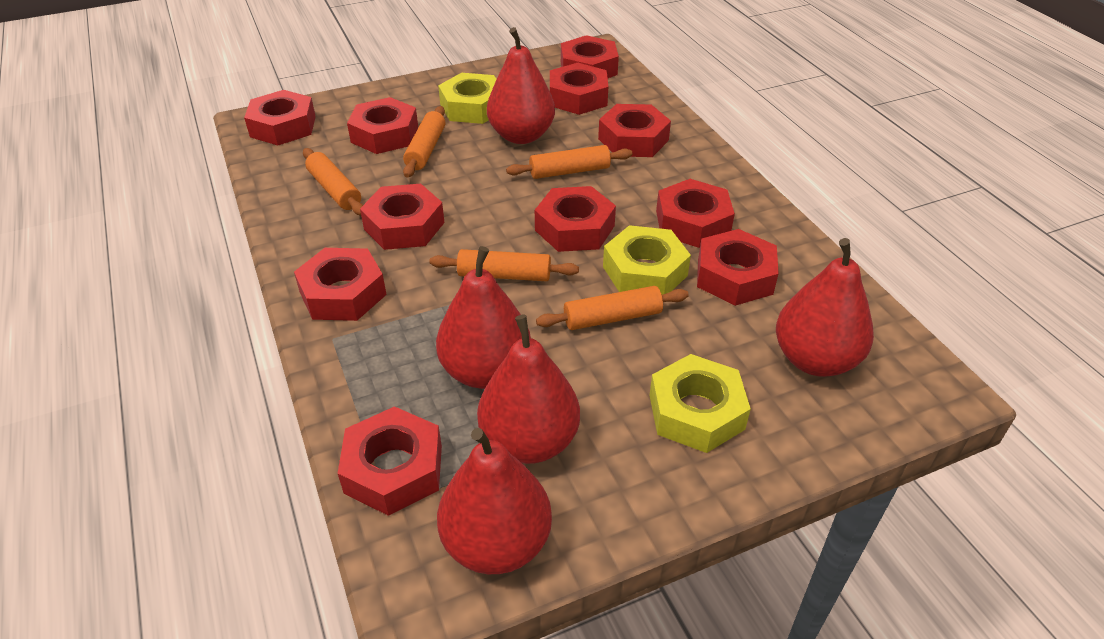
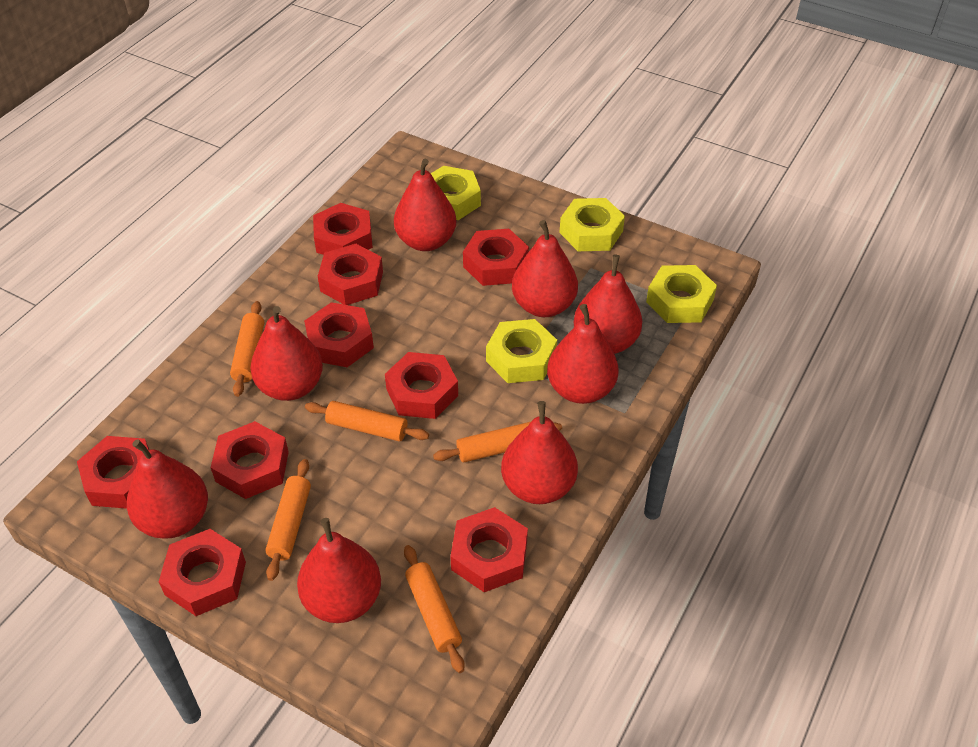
red nut: 11 -> 9
red pear: 5 -> 8
yellow nut: 3 -> 4

